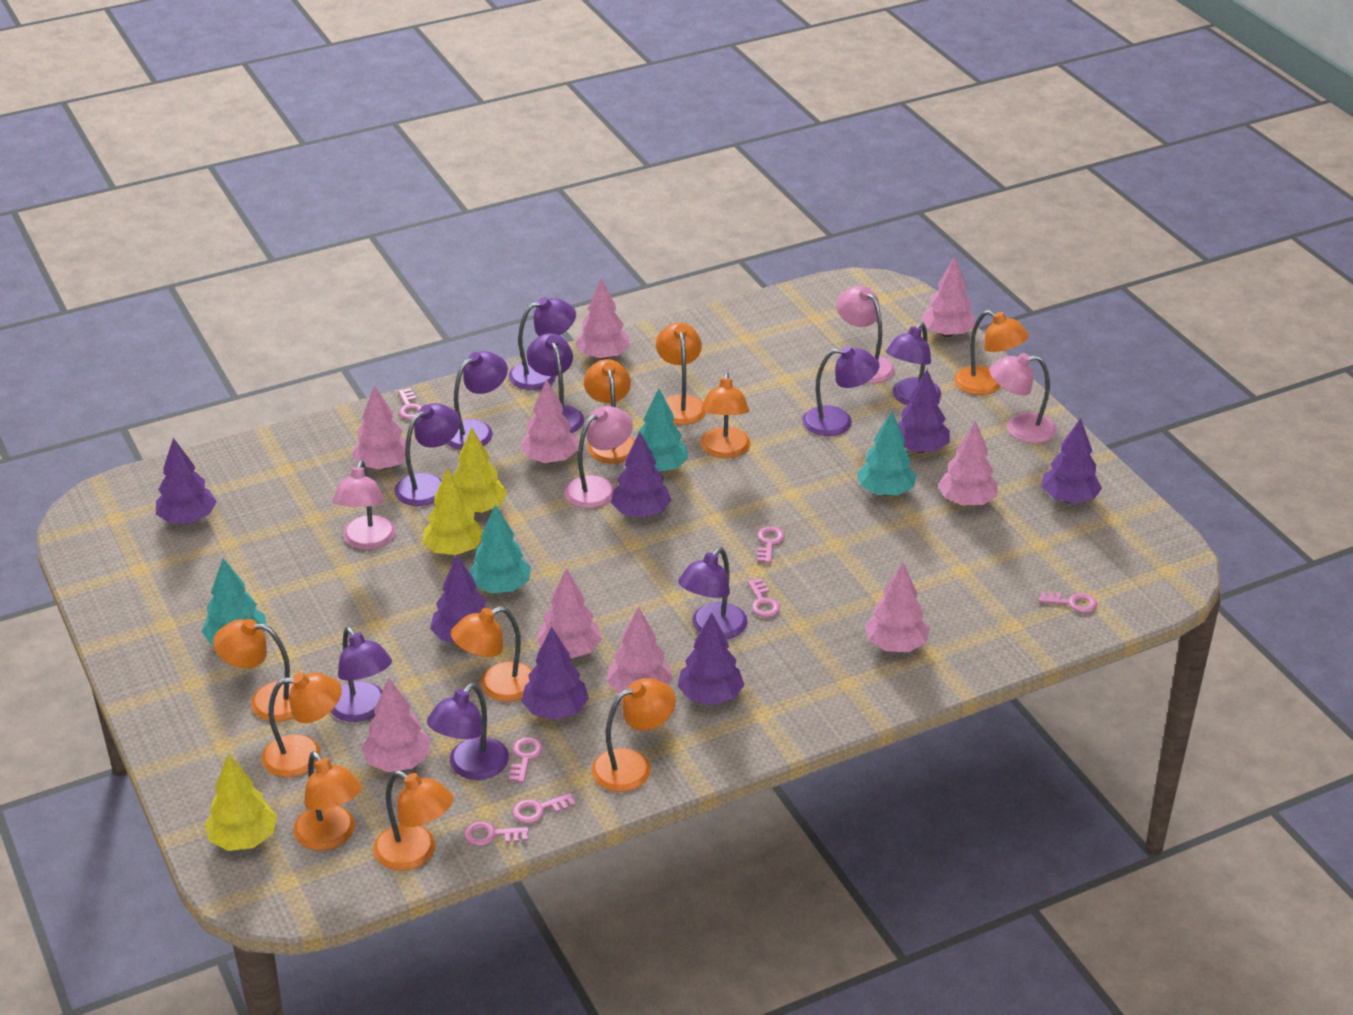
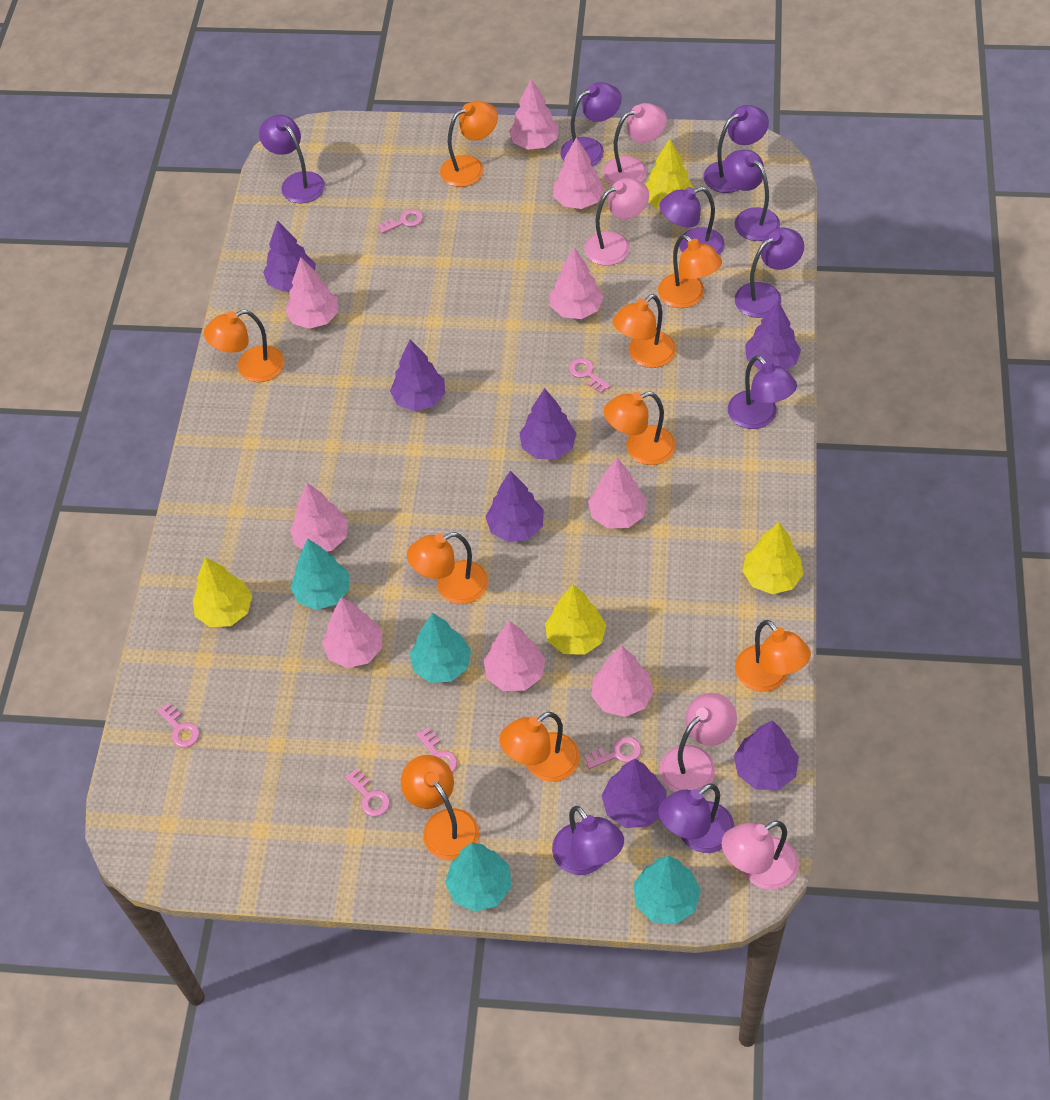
orange lamp: 10 -> 9
pink key: 7 -> 6
yellow tree: 3 -> 4

